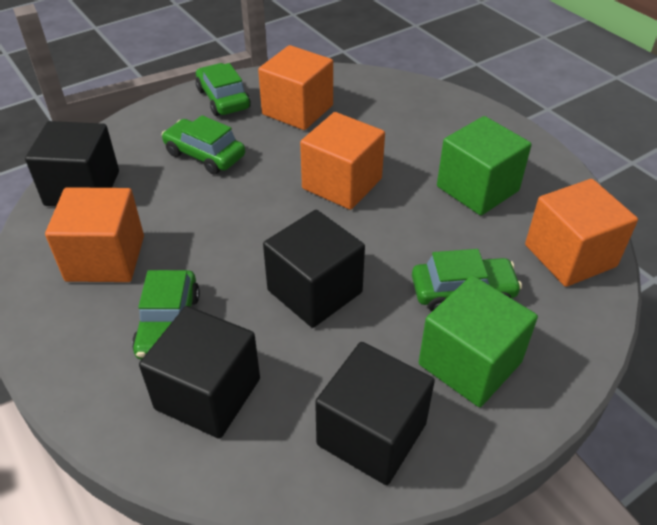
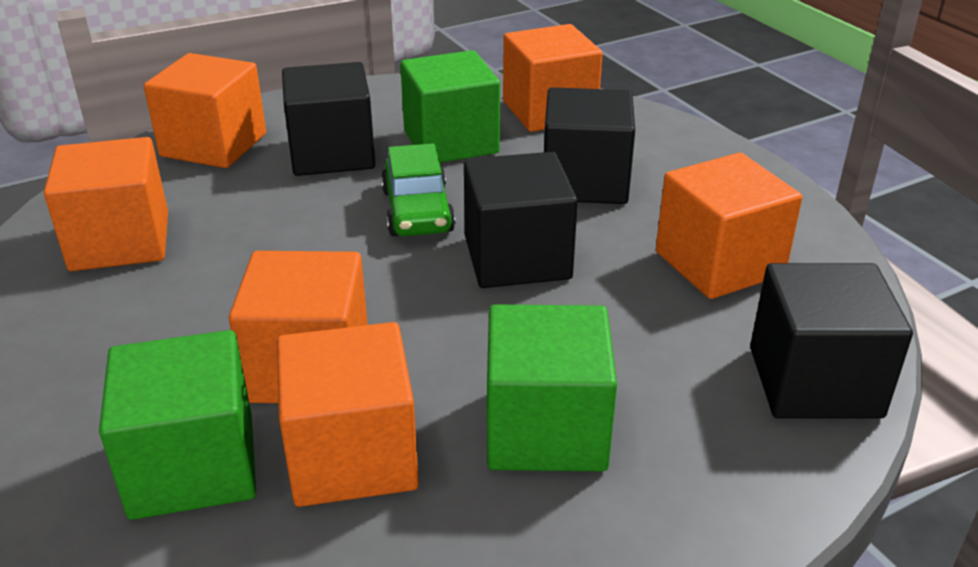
green car: 4 -> 1
green cube: 2 -> 3
orange cube: 4 -> 6

